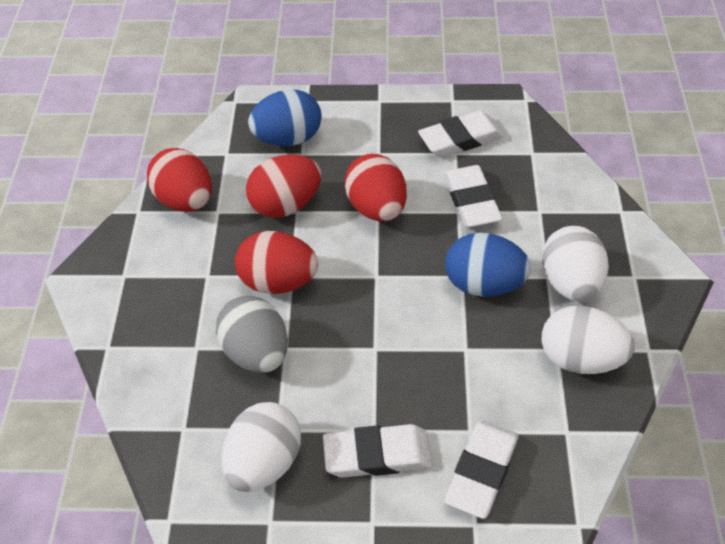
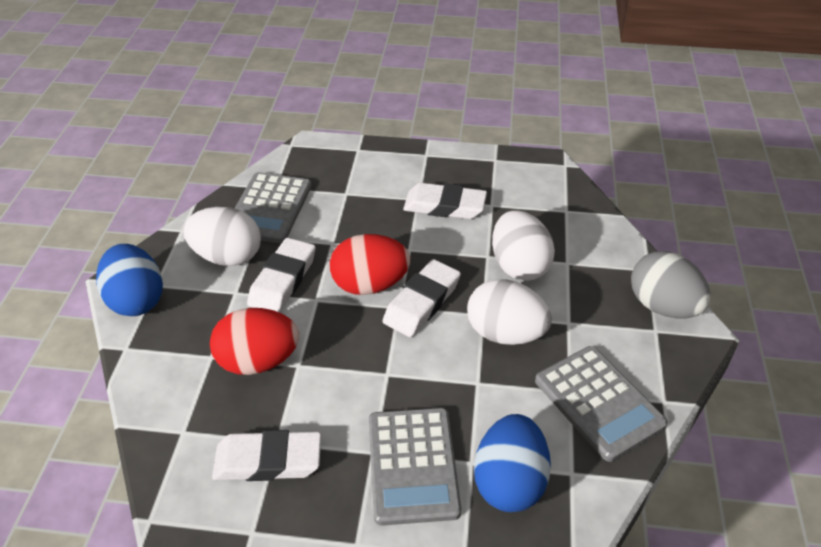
grey calculator: 0 -> 3
red egg: 4 -> 2

